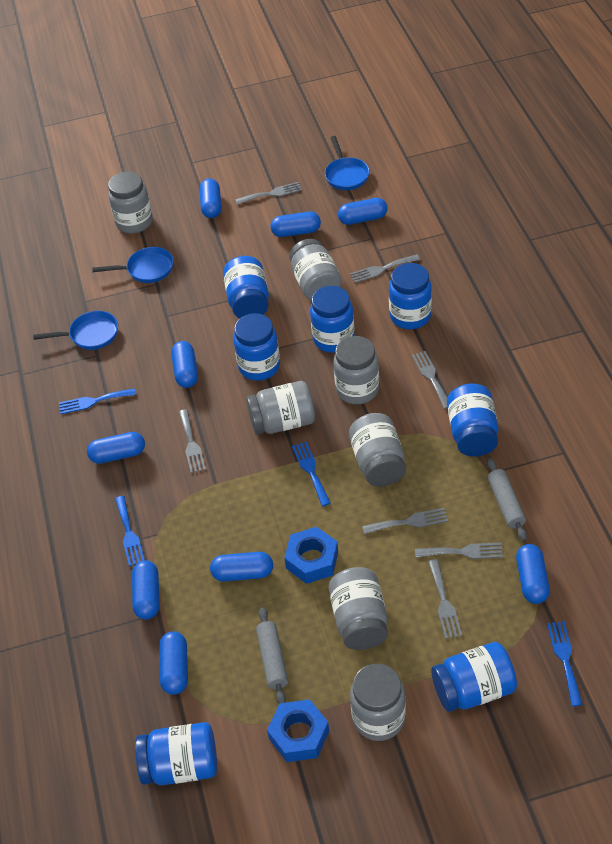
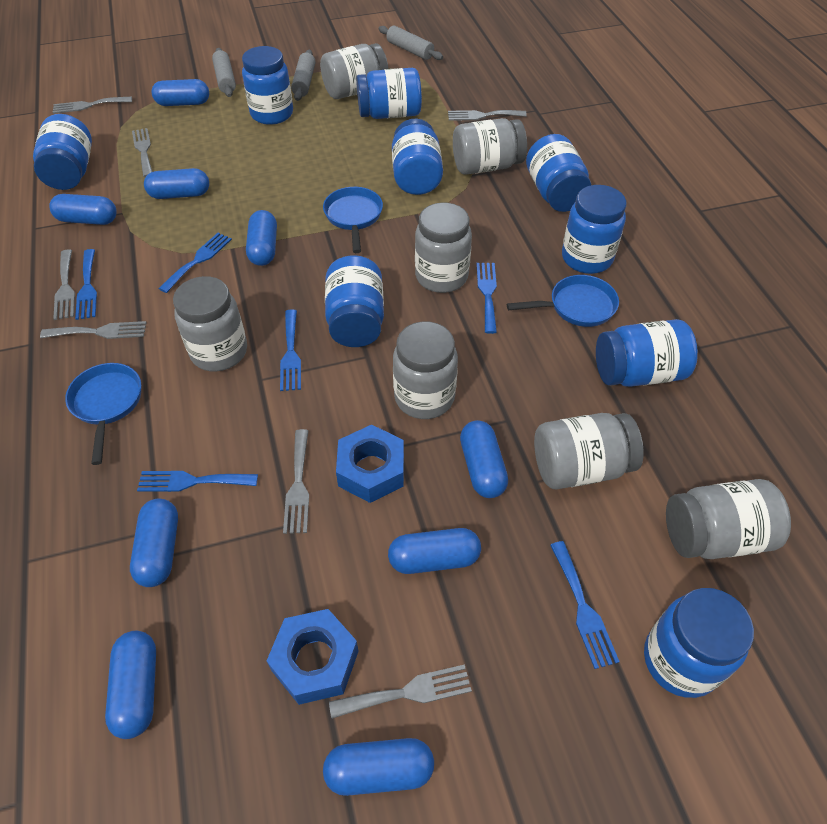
blue fork: 4 -> 6
blue jar: 7 -> 9
grey rolling pin: 2 -> 3

